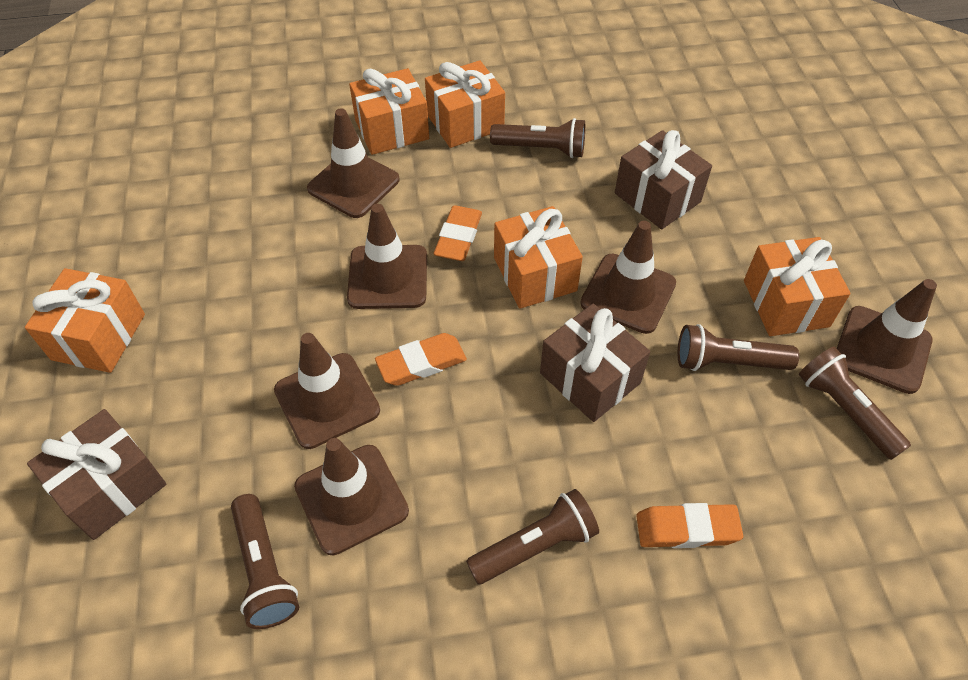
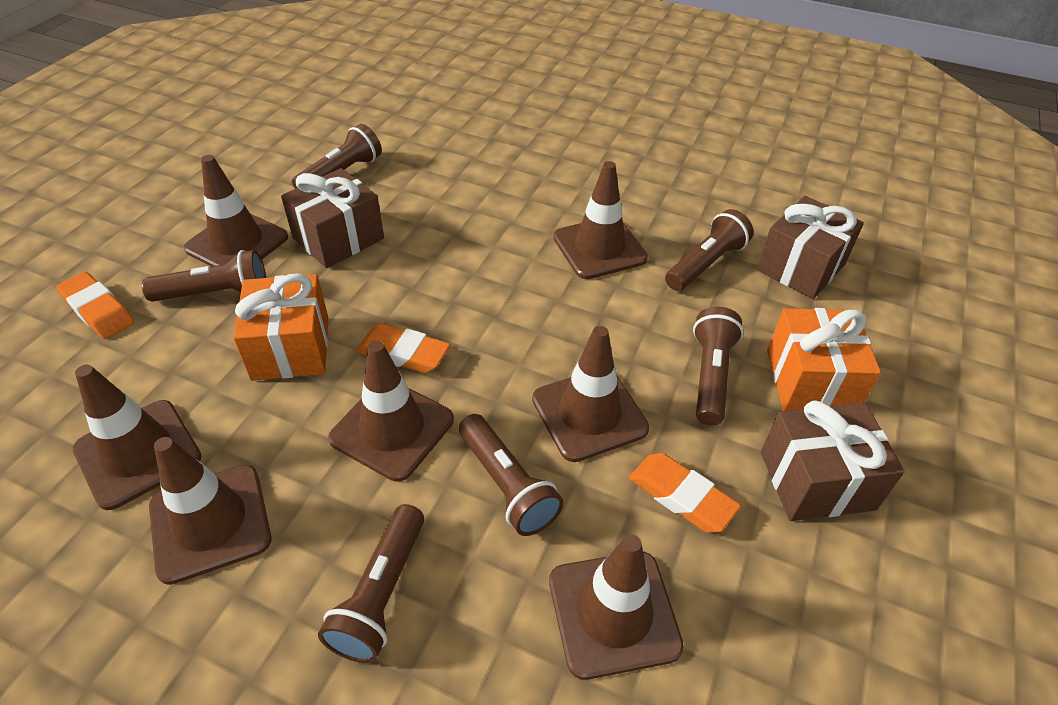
brown flashlight: 5 -> 6
brown traffic cone: 6 -> 7
orange gift: 5 -> 2

